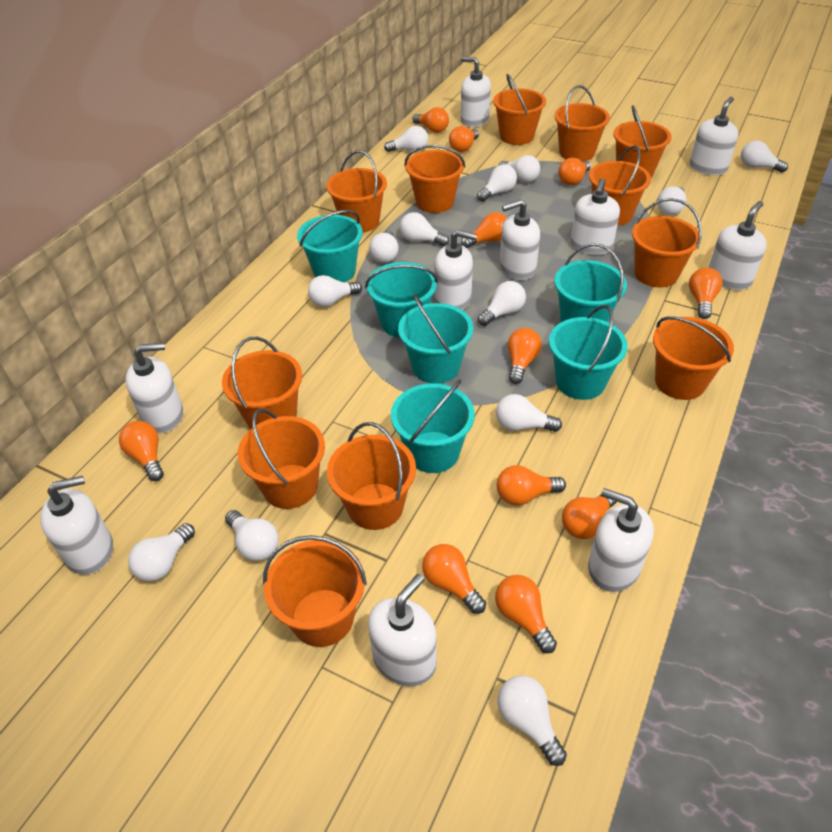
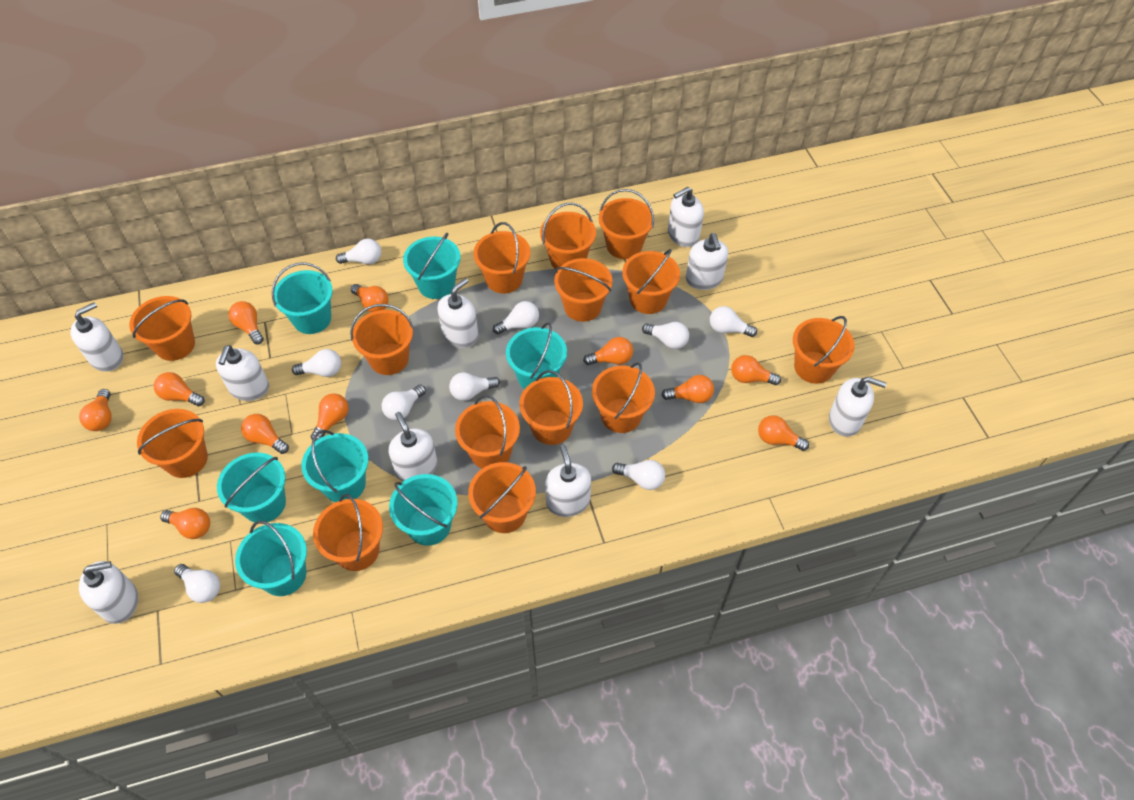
orange bucket: 12 -> 14
turquoise bucket: 6 -> 7
white light bulb: 13 -> 9
white soap dispenser: 10 -> 9

